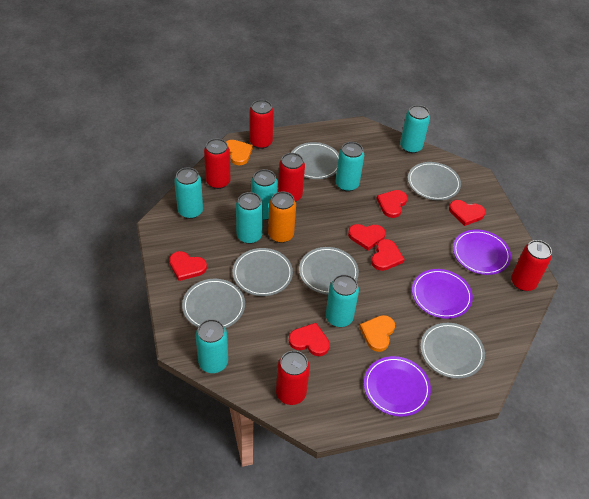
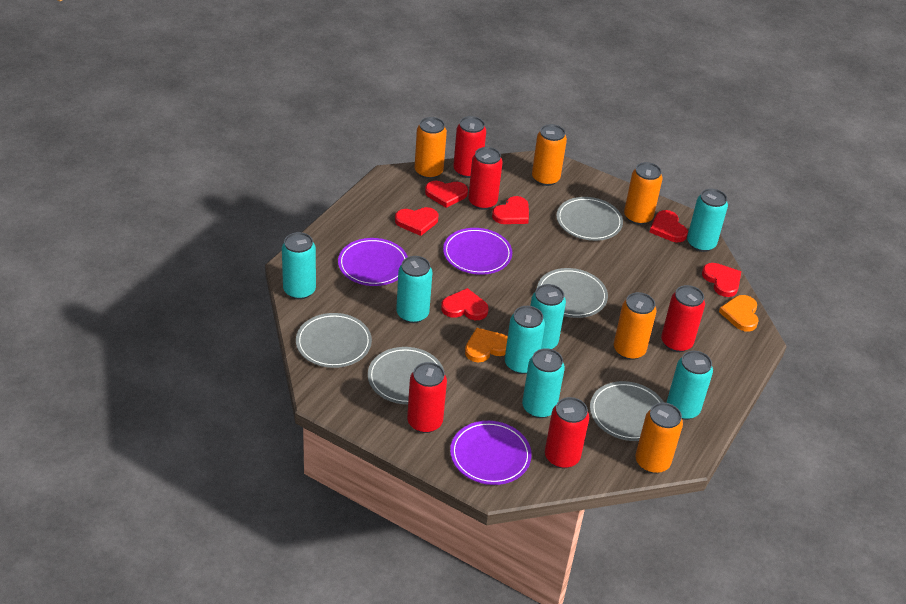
grey plate: 6 -> 5
orange can: 1 -> 5

